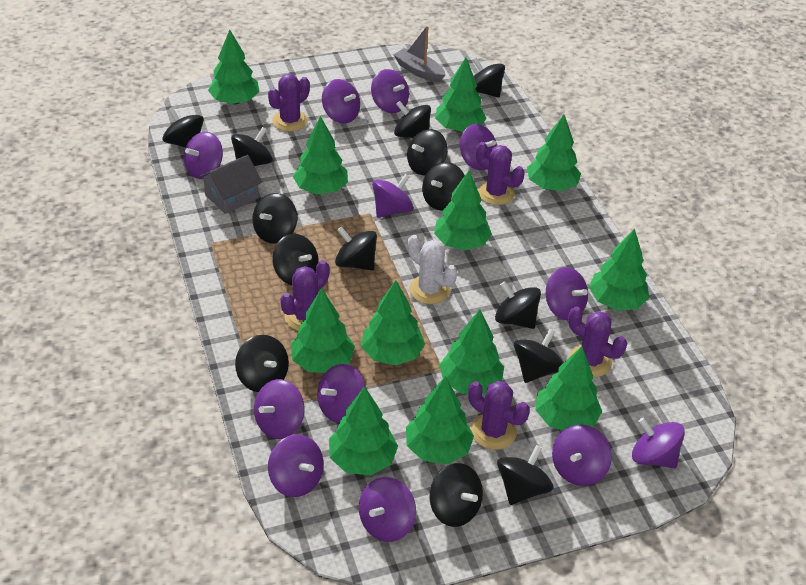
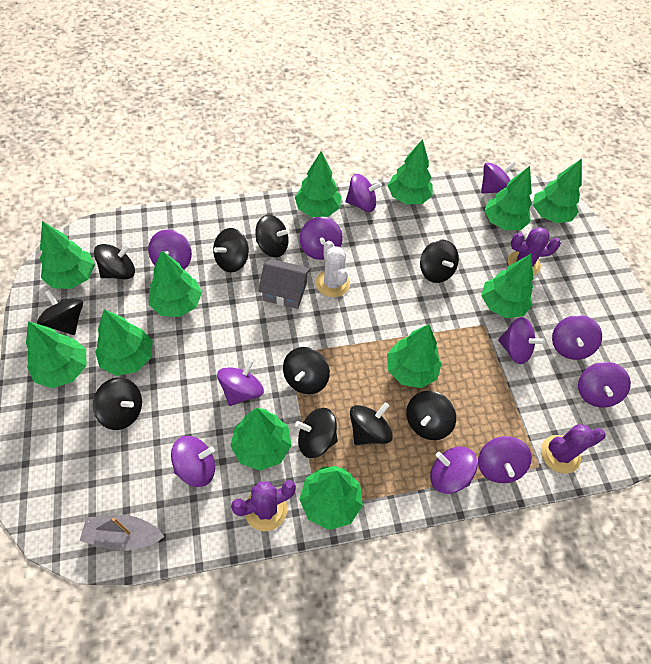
black spinning top: 14 -> 10
purple cactus: 5 -> 3
purple spinning top: 12 -> 11

